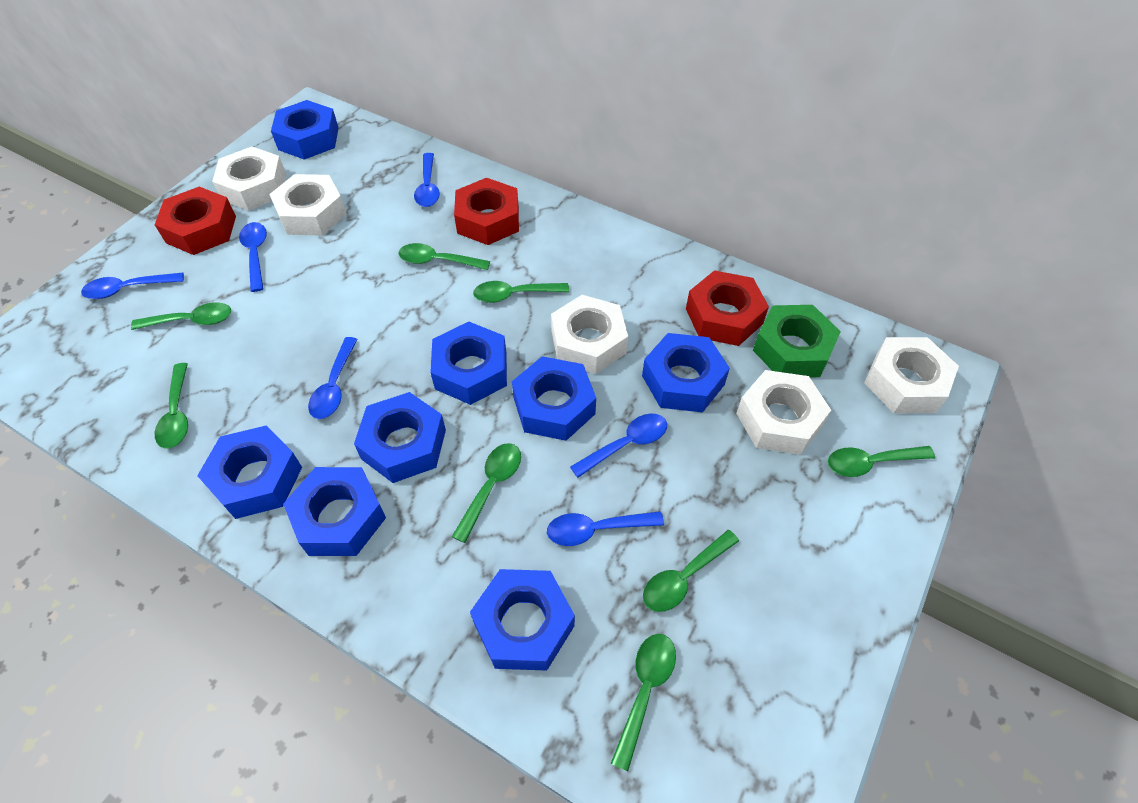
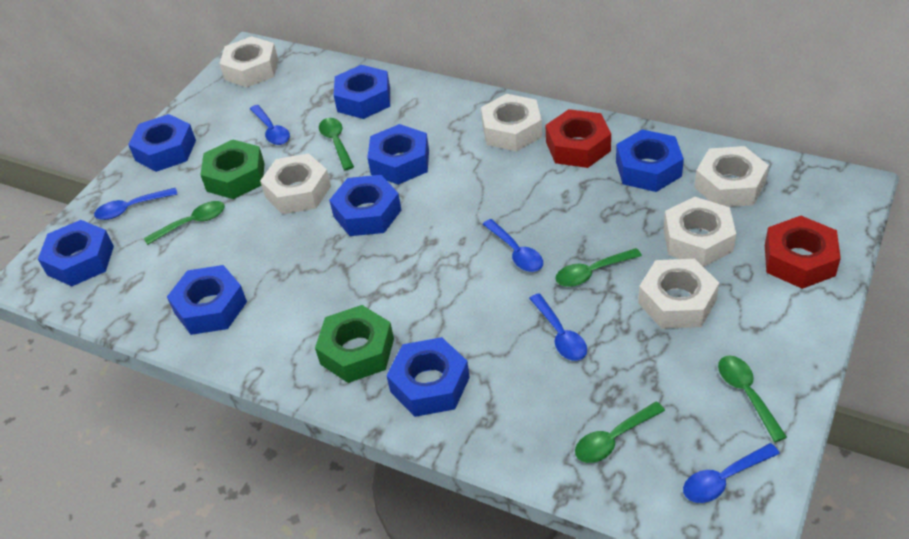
blue spoon: 6 -> 5
green nut: 1 -> 2
green spoon: 8 -> 5
red nut: 3 -> 2
white nut: 5 -> 6

